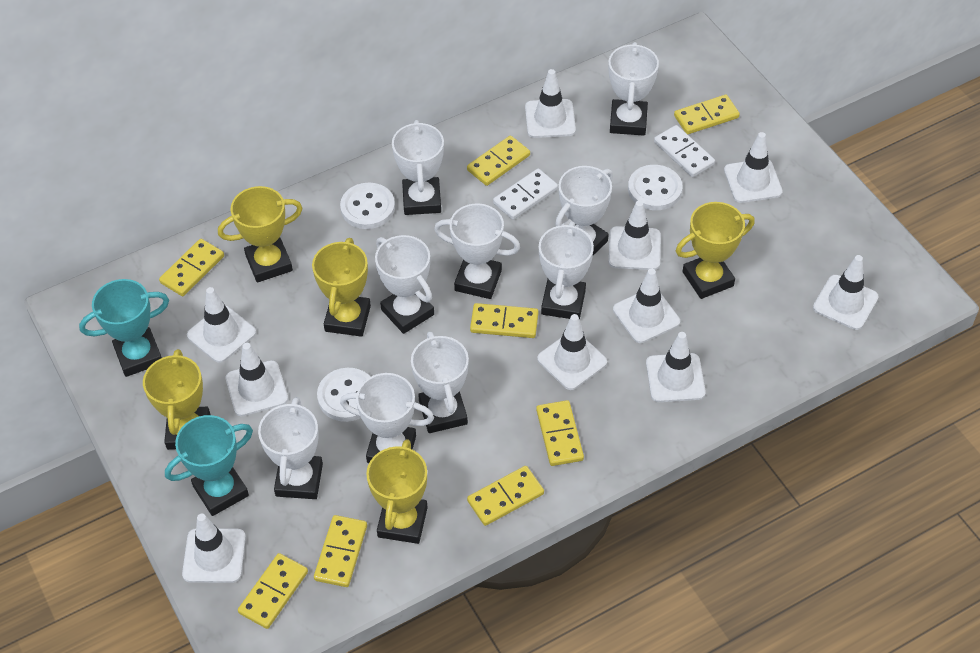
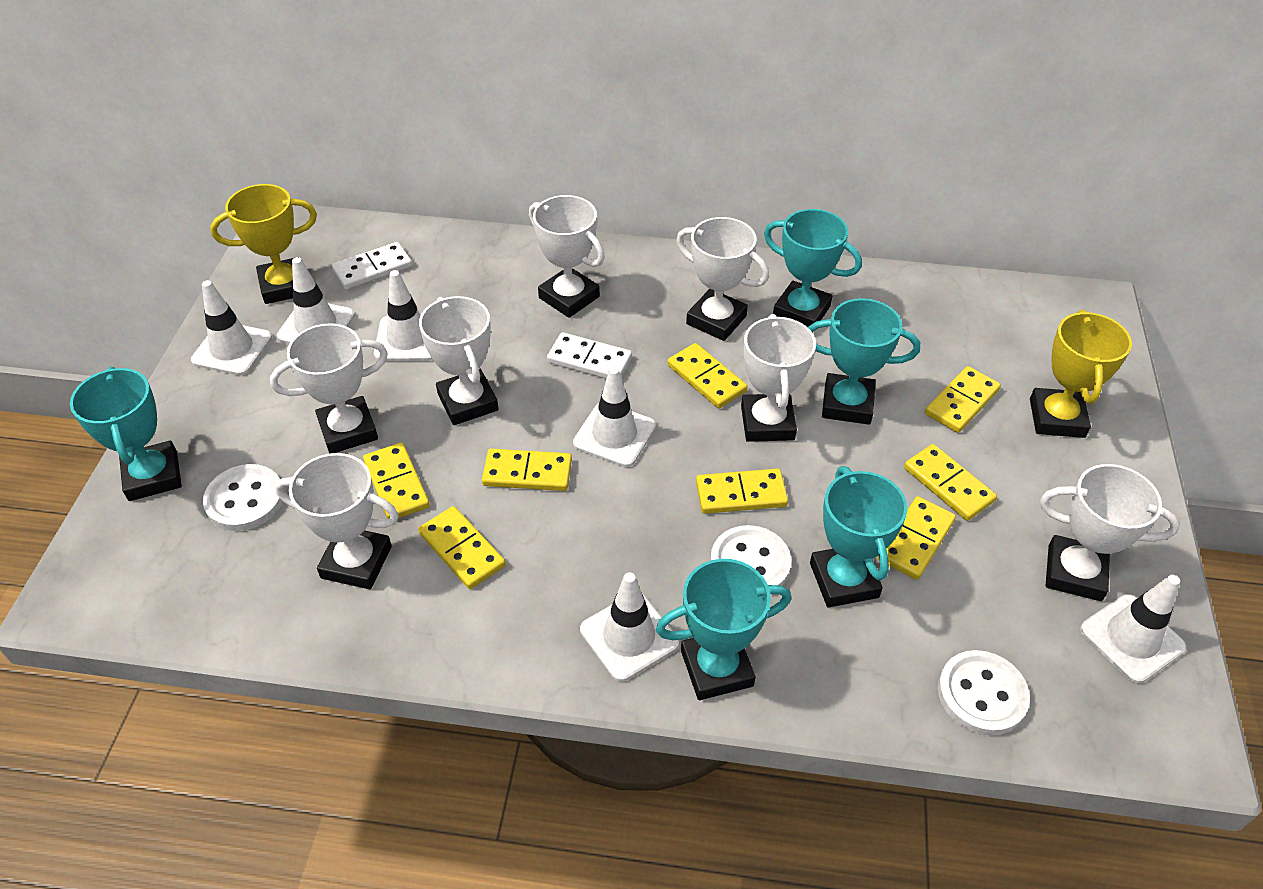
turquoise trophy: 2 -> 5
white traffic cone: 10 -> 6
white trophy: 9 -> 7
yellow trophy: 5 -> 2

